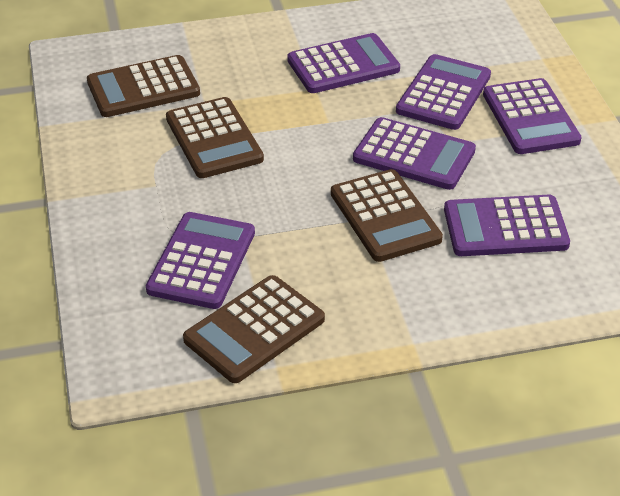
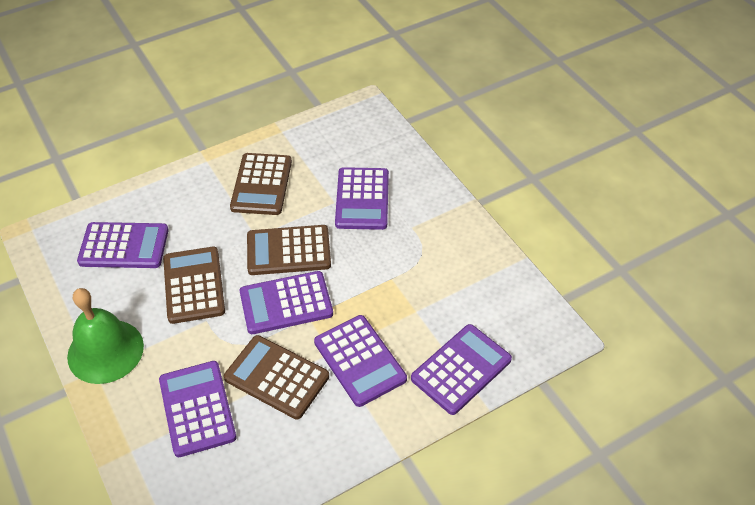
green bell: 0 -> 1

